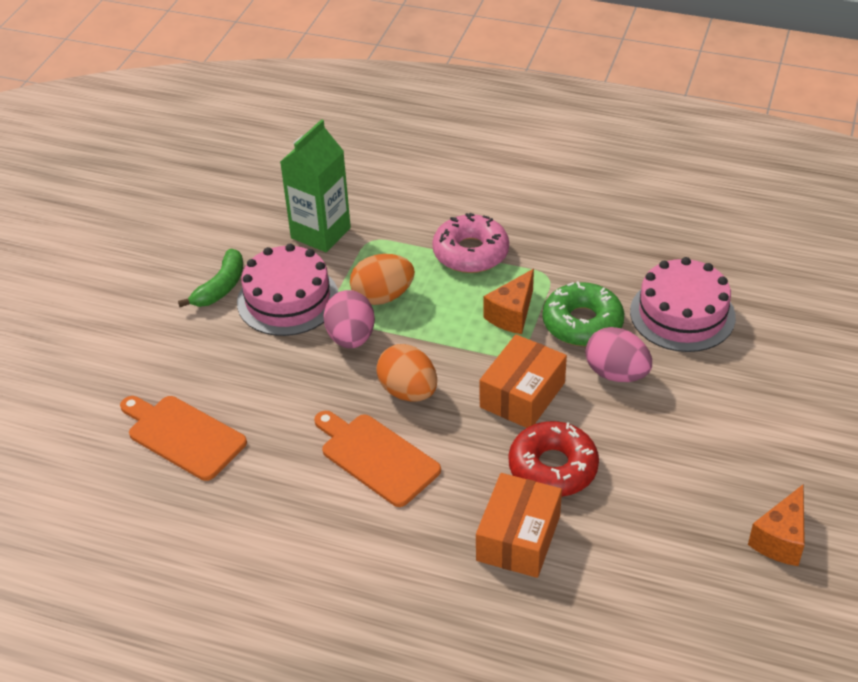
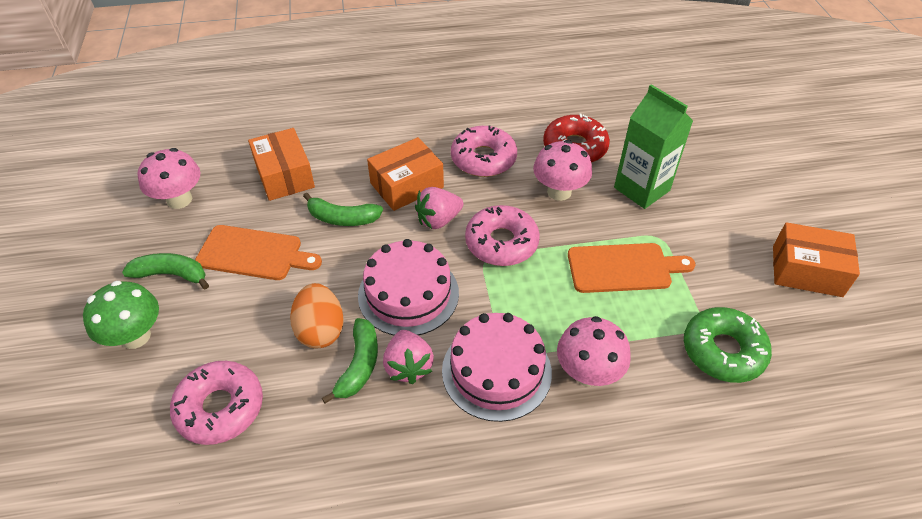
green banana: 1 -> 3
green mushroom: 0 -> 1
orange box: 2 -> 3
orange cheese: 2 -> 0
orange egg: 2 -> 1
pink donut: 1 -> 3
pink egg: 2 -> 0
pink mushroom: 0 -> 3
pink strawberry: 0 -> 2

